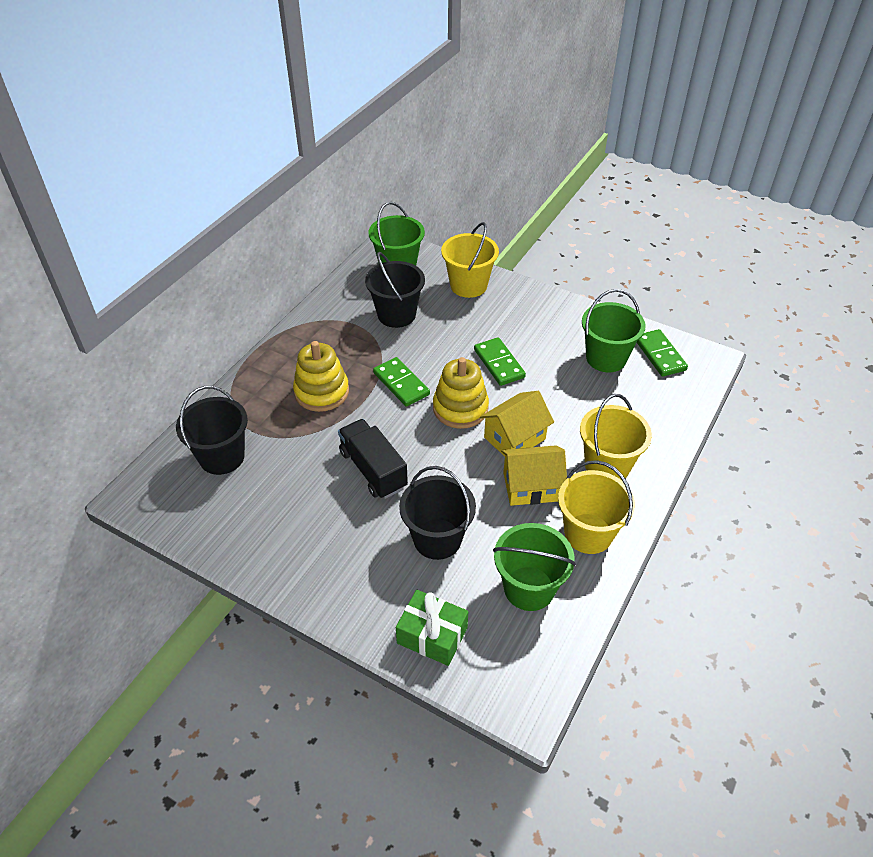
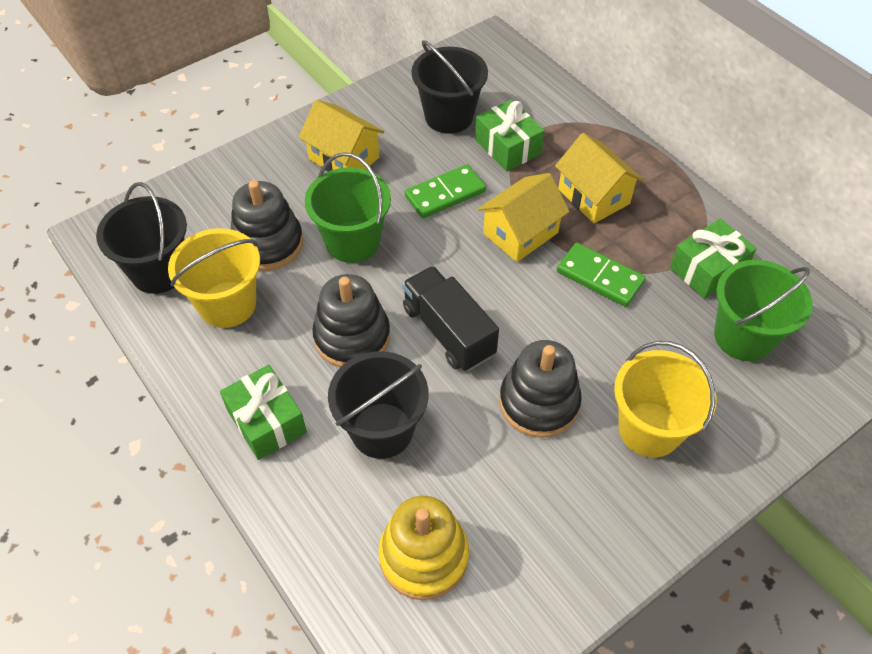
black stacking toy: 0 -> 3
green bucket: 3 -> 2
green domino: 3 -> 2
green gift: 1 -> 3
yellow bucket: 3 -> 2
yellow house: 2 -> 3
yellow stacking toy: 2 -> 1

